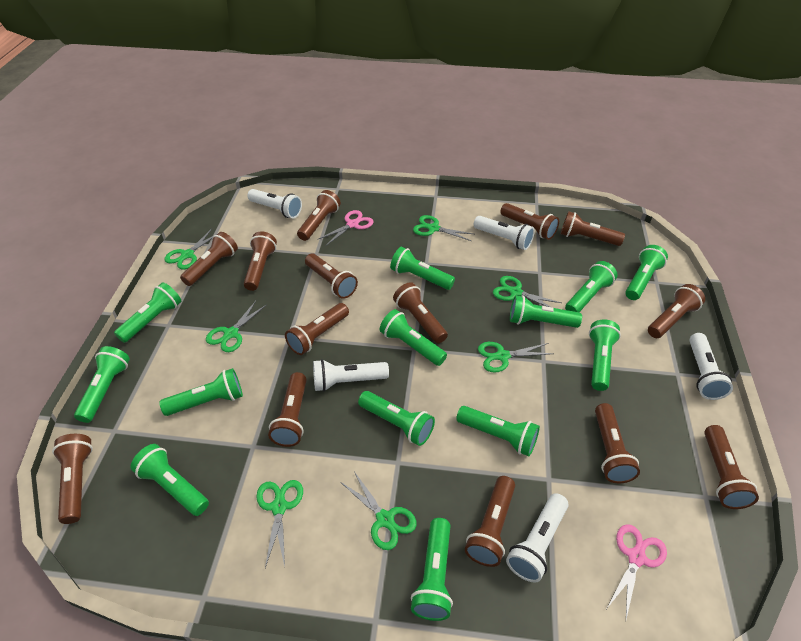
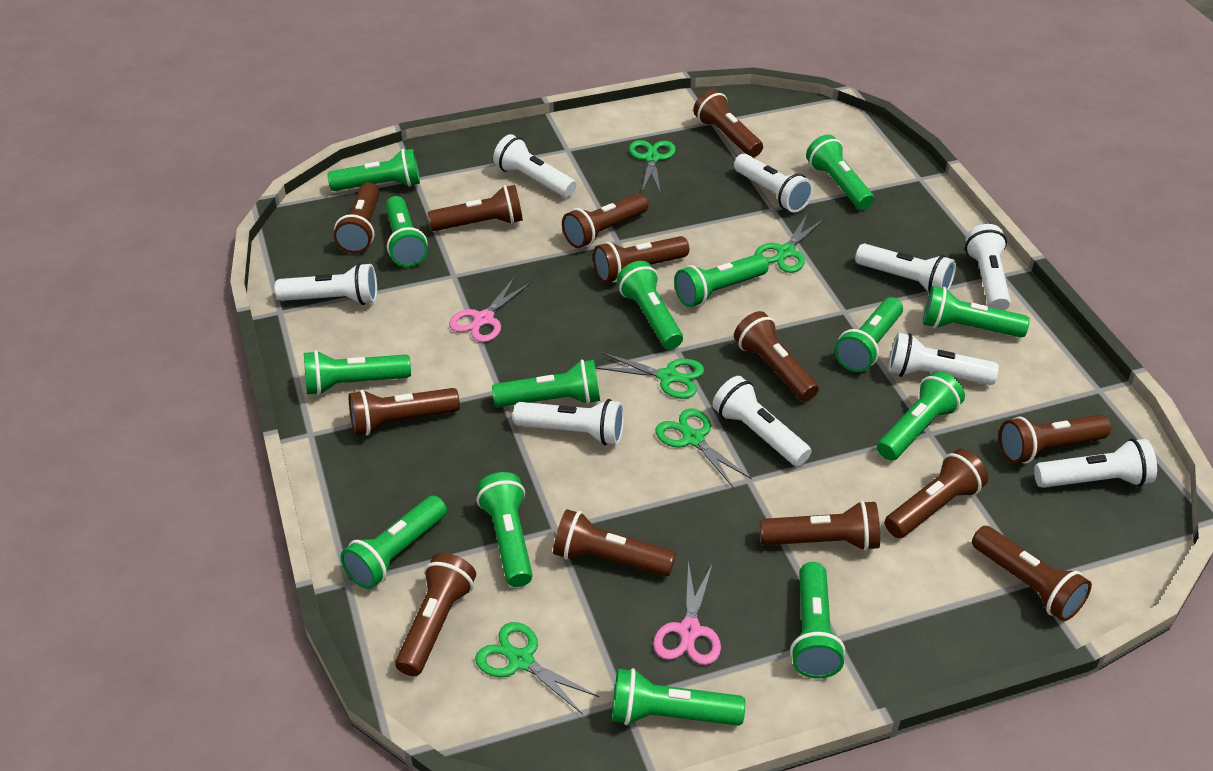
brown flashlight: 14 -> 13
green flashlight: 13 -> 14
green scissors: 7 -> 5
white flashlight: 5 -> 9

